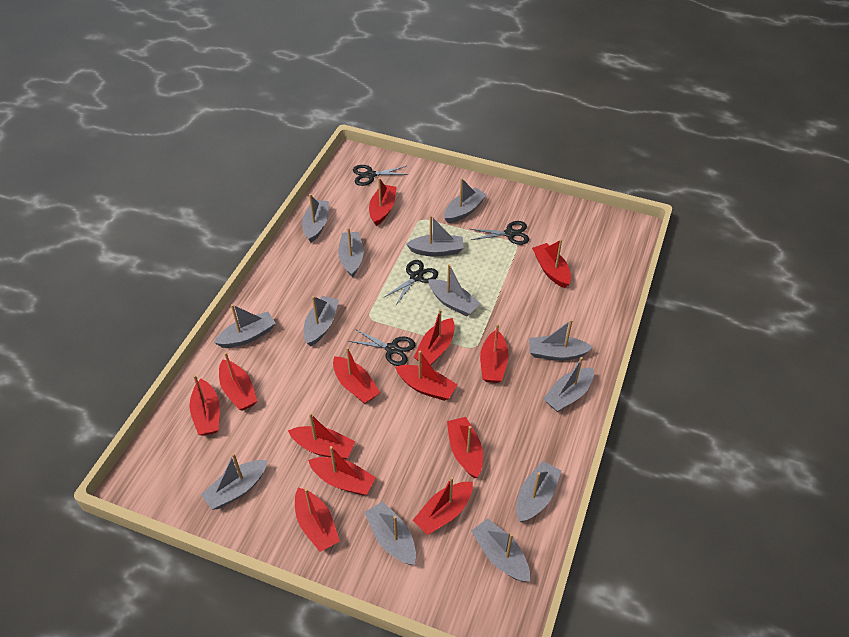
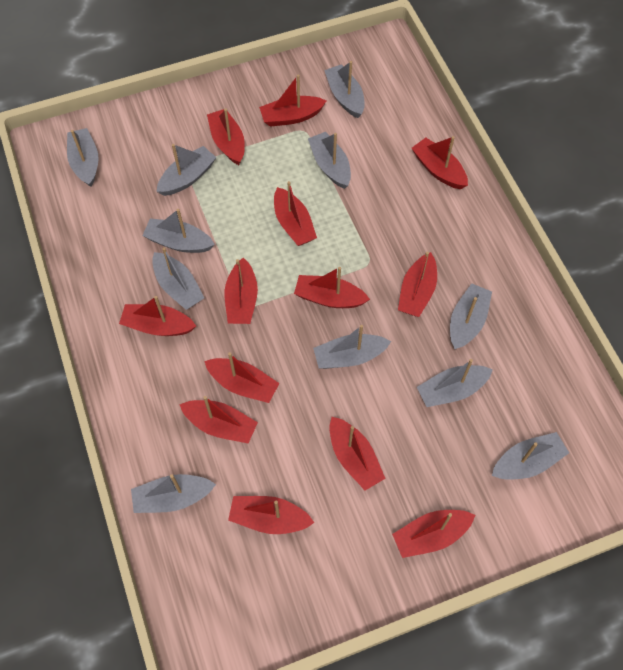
black scissors: 4 -> 0
grey boat: 13 -> 11

